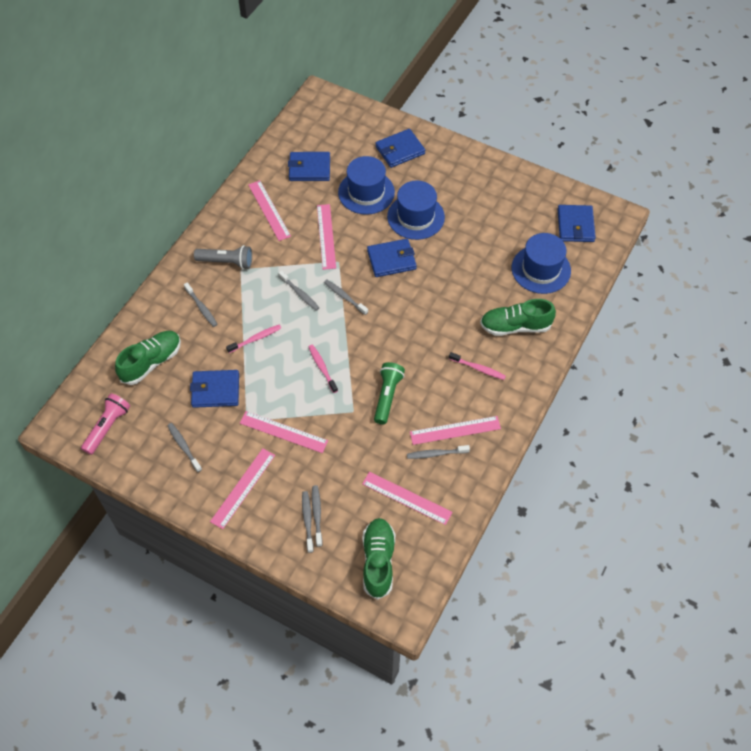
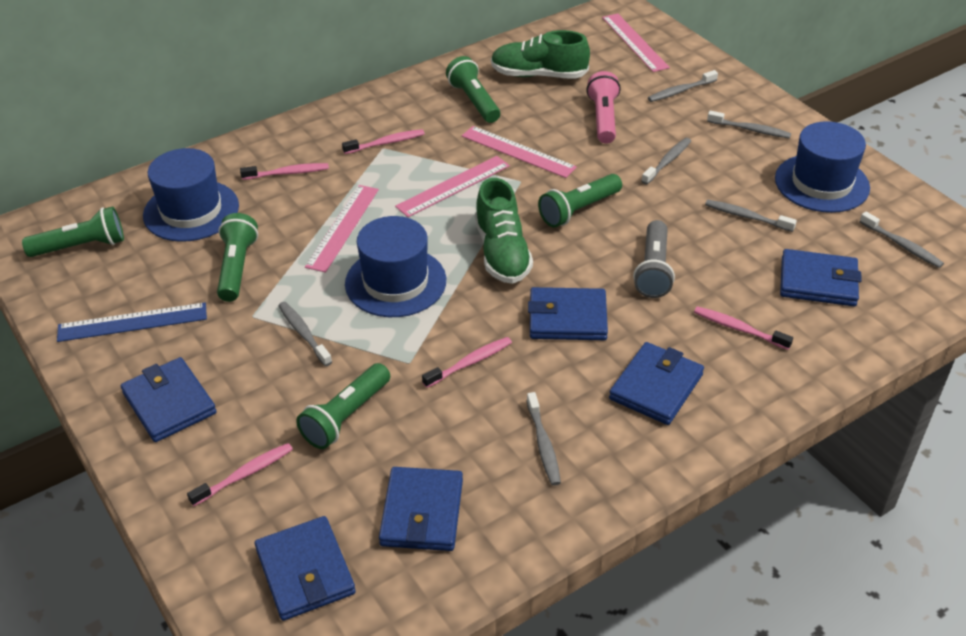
blue ruler: 0 -> 1
blue wallet: 5 -> 6
green flashlight: 1 -> 5
green shoe: 3 -> 2
pink ruler: 6 -> 4
pink toothbrush: 3 -> 5

